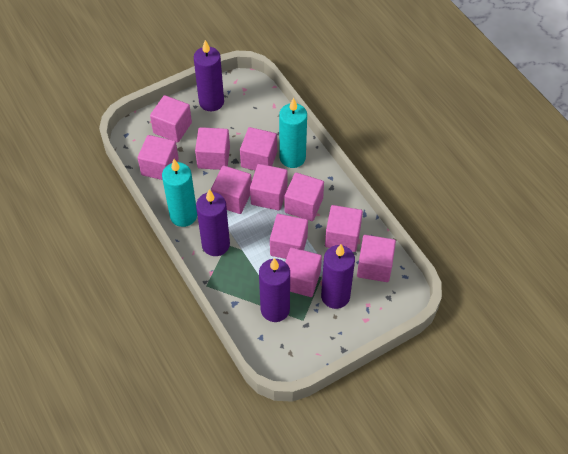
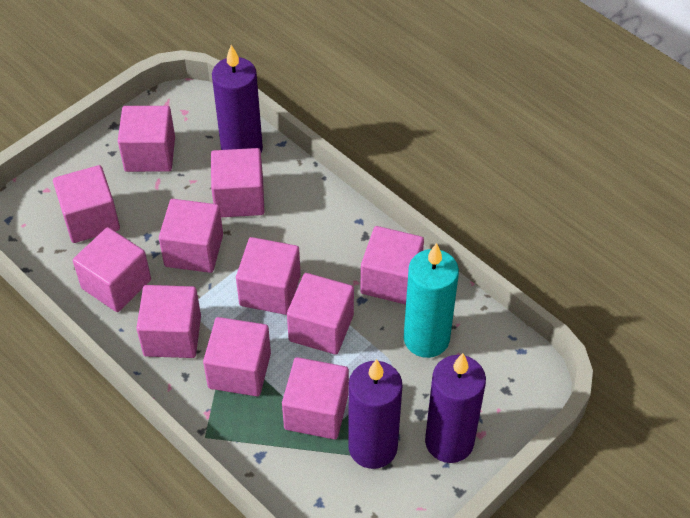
purple candle: 4 -> 3
turquoise candle: 2 -> 1

